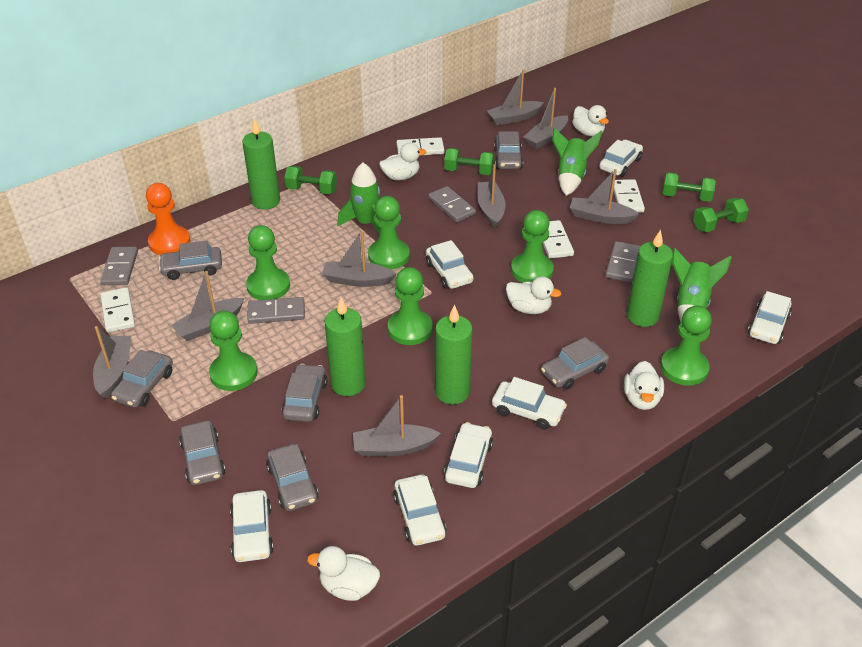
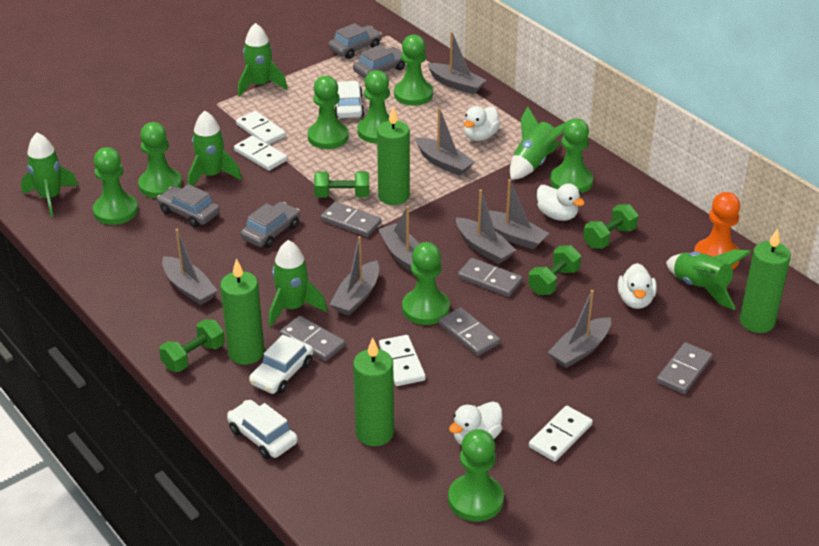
green pawn: 6 -> 8
green rocket: 3 -> 6
grey car: 7 -> 4
grey domino: 4 -> 5
white car: 7 -> 3
white duck: 5 -> 4

